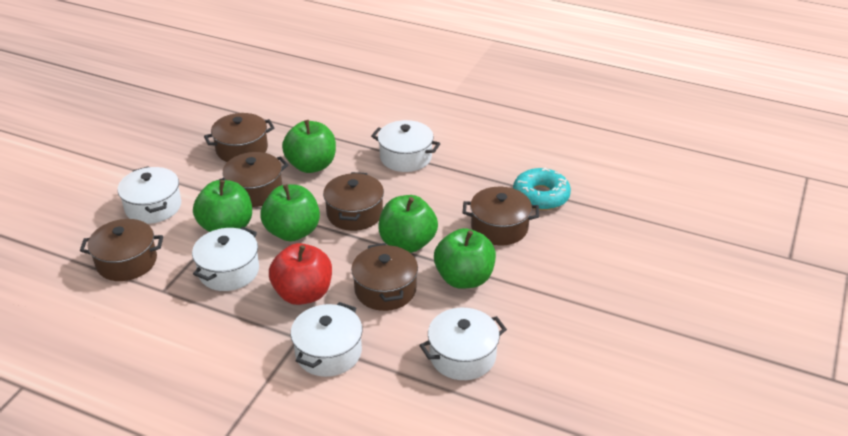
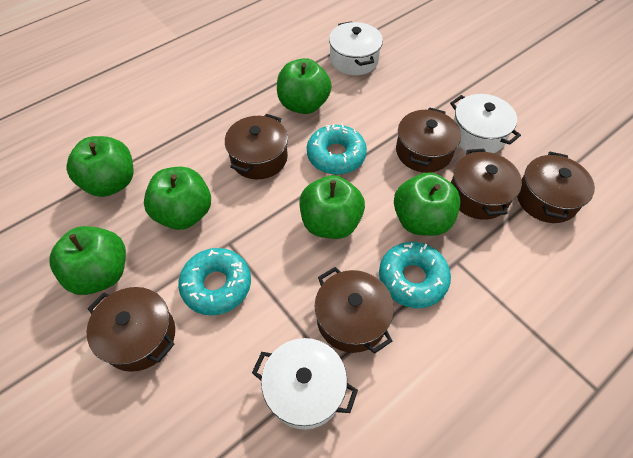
green apple: 5 -> 6
red apple: 1 -> 0
turquoise donut: 1 -> 3
white pot: 5 -> 3

